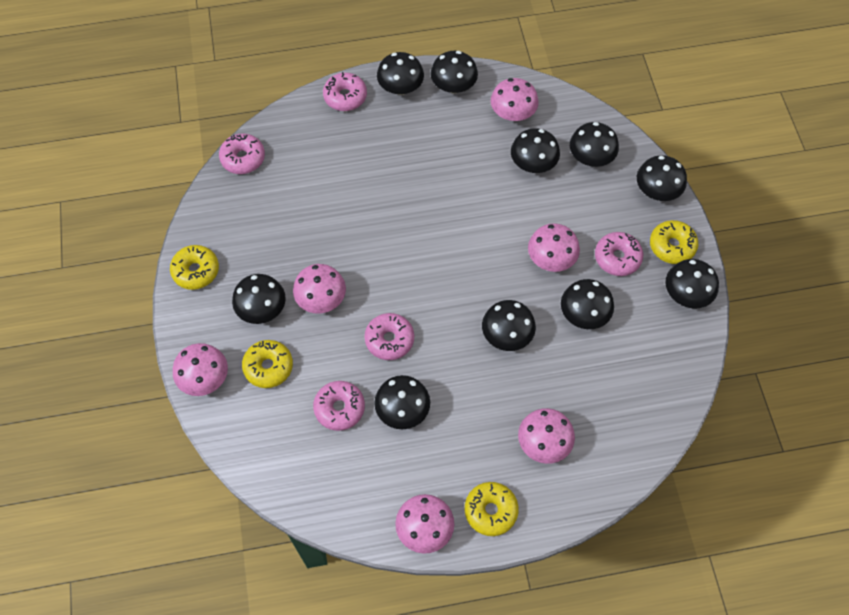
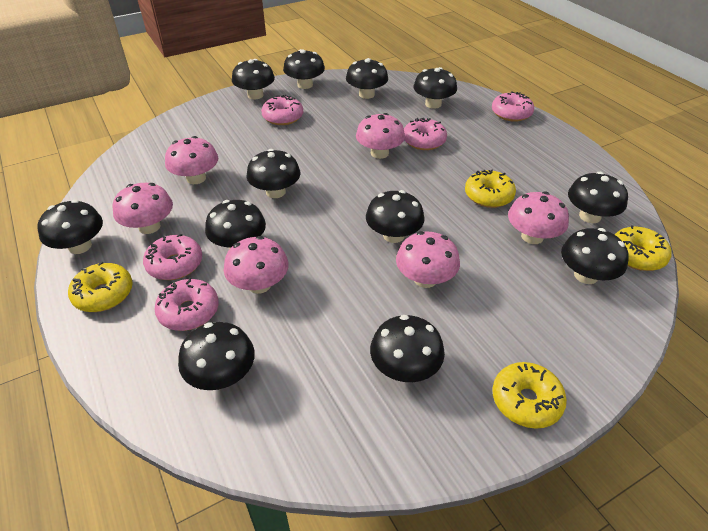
black mushroom: 10 -> 12

